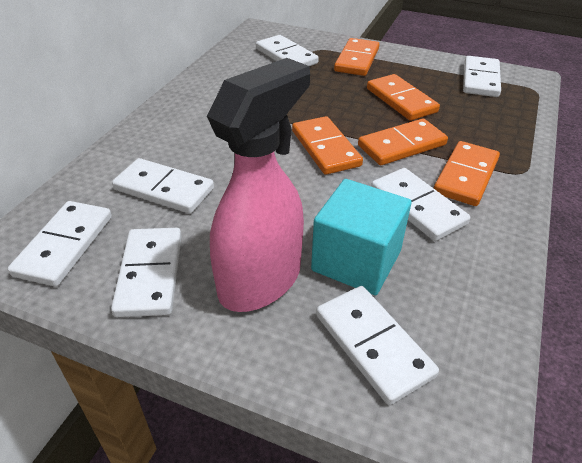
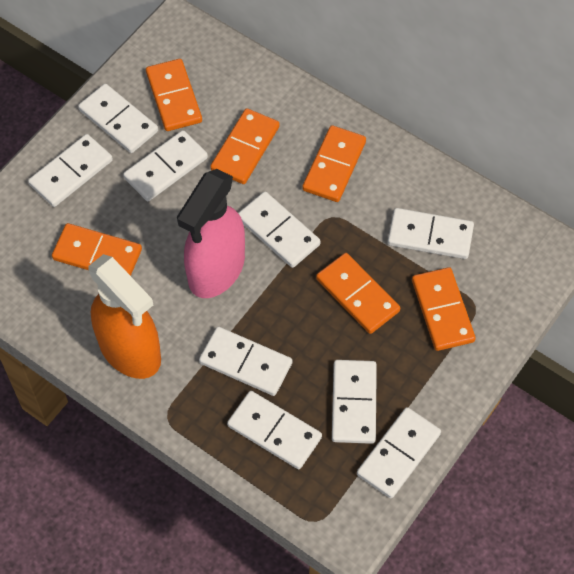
orange domino: 5 -> 6
orange spray bottle: 0 -> 1
turquoise cube: 1 -> 0
white domino: 7 -> 9

